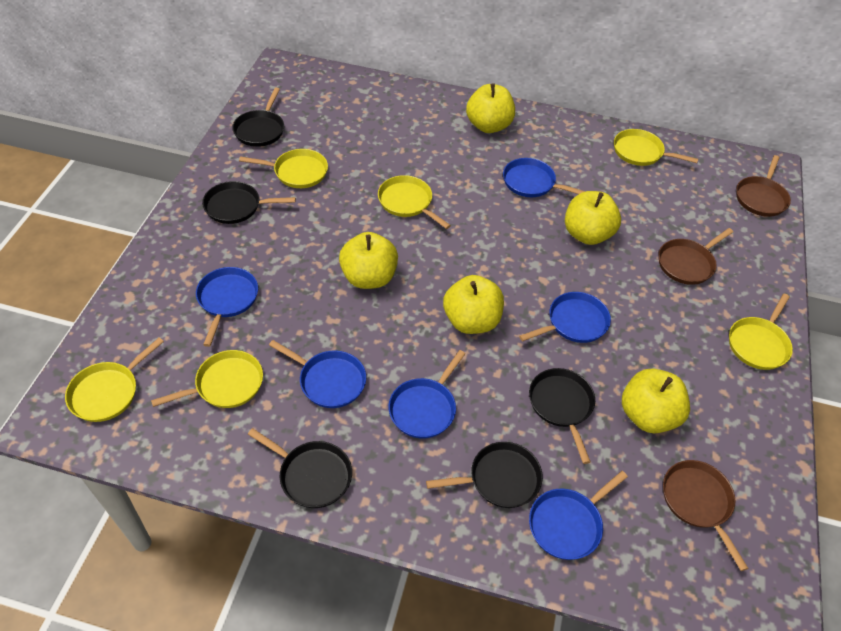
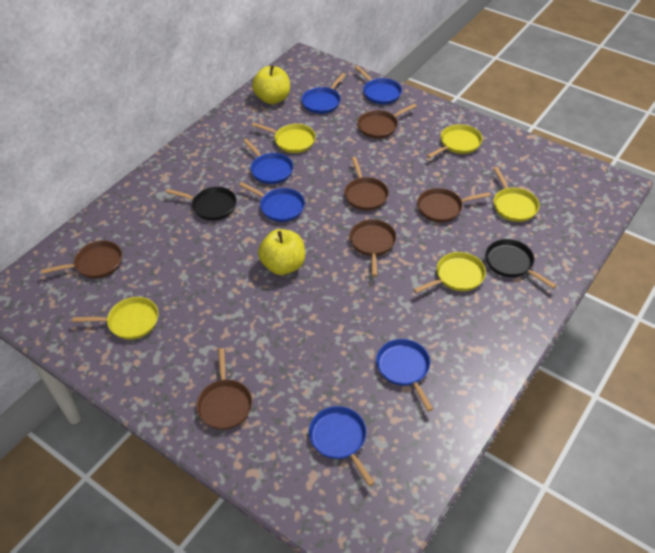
black pan: 5 -> 2
brown pan: 3 -> 6
yellow apple: 5 -> 2
yellow pan: 6 -> 5

